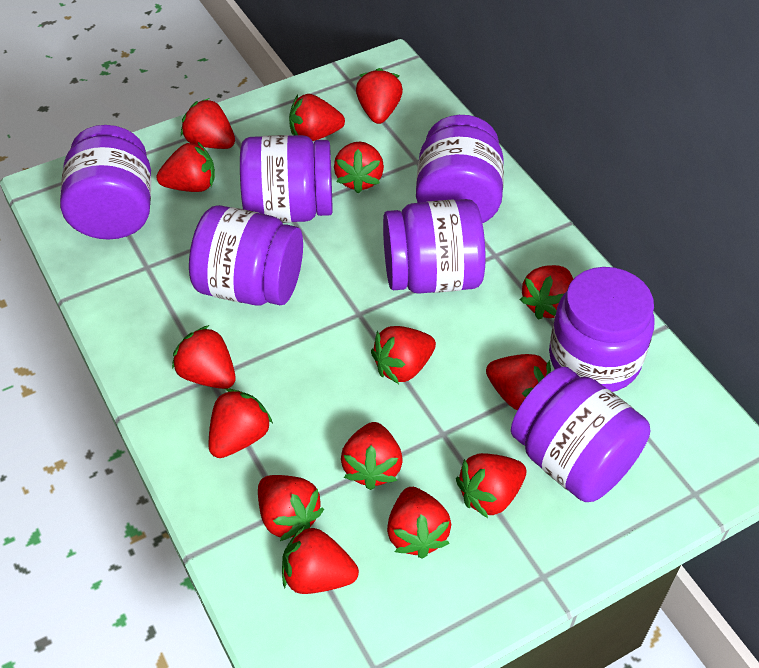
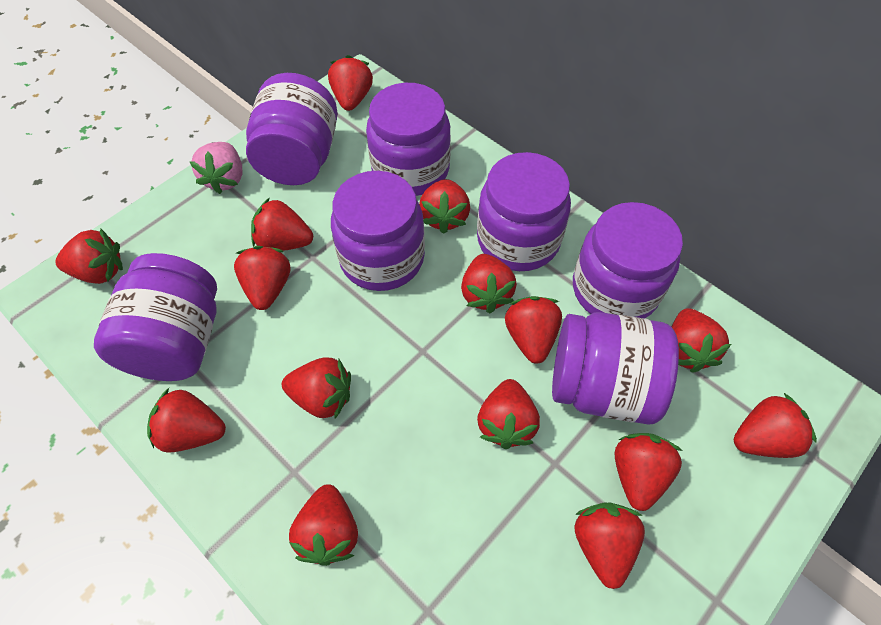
pink strawberry: 0 -> 1

